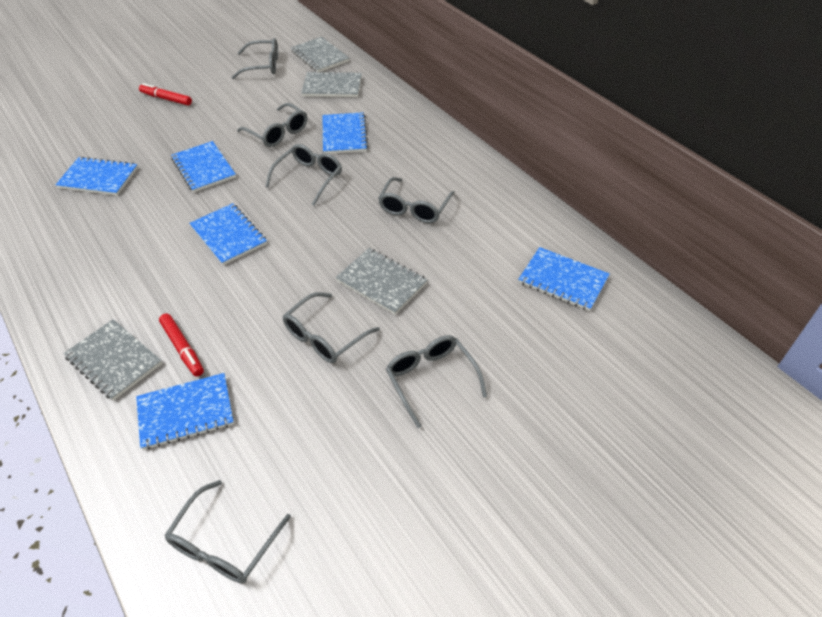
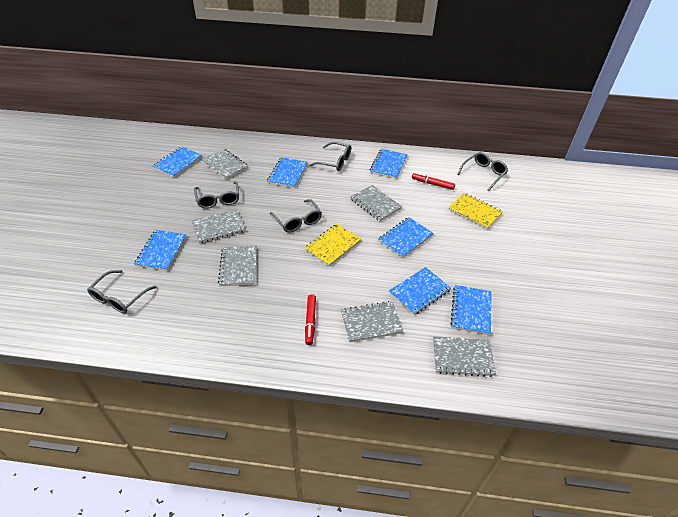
blue notebook: 6 -> 7
grey glasses: 7 -> 5
grey notebook: 4 -> 6
yellow notebook: 0 -> 2

